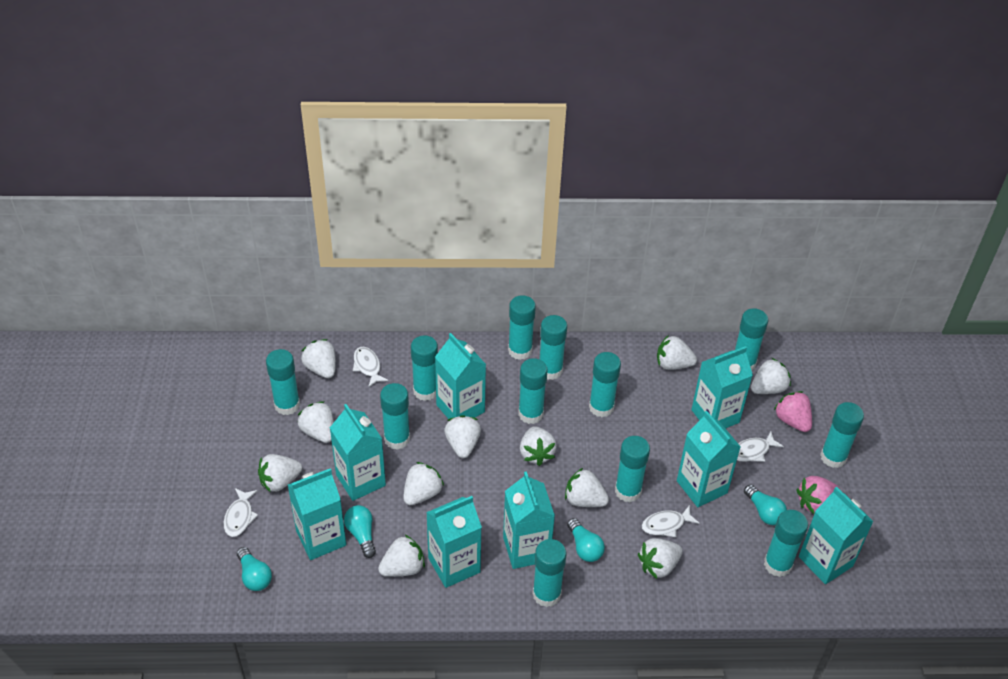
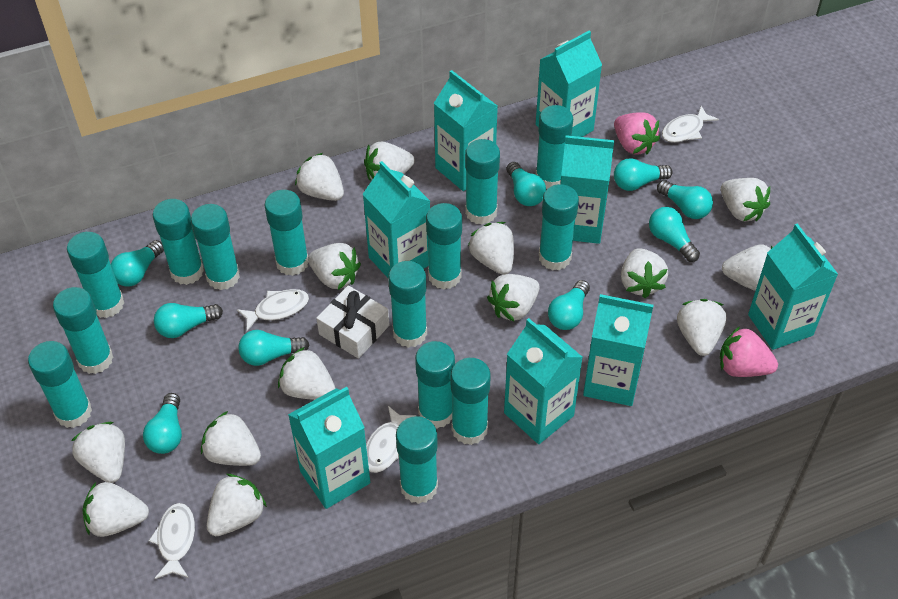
turquoise glue stick: 12 -> 14
turquoise light bulb: 4 -> 9
white gift: 0 -> 1
white strawberry: 11 -> 14

